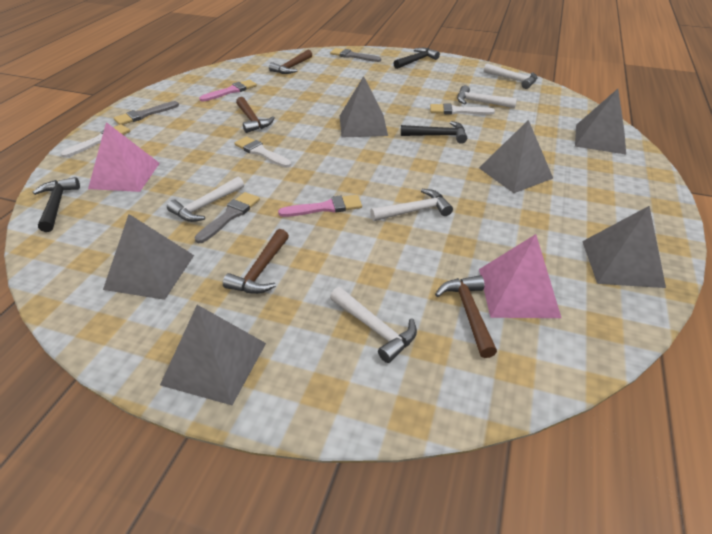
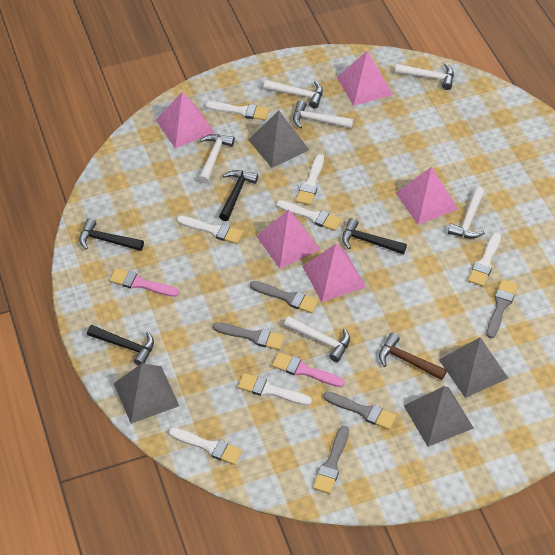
black hammer: 3 -> 4
brown hammer: 4 -> 1
grey brush: 3 -> 5
grey pyramid: 6 -> 4
pink pyramid: 2 -> 5
white brush: 3 -> 7
white hammer: 5 -> 6

